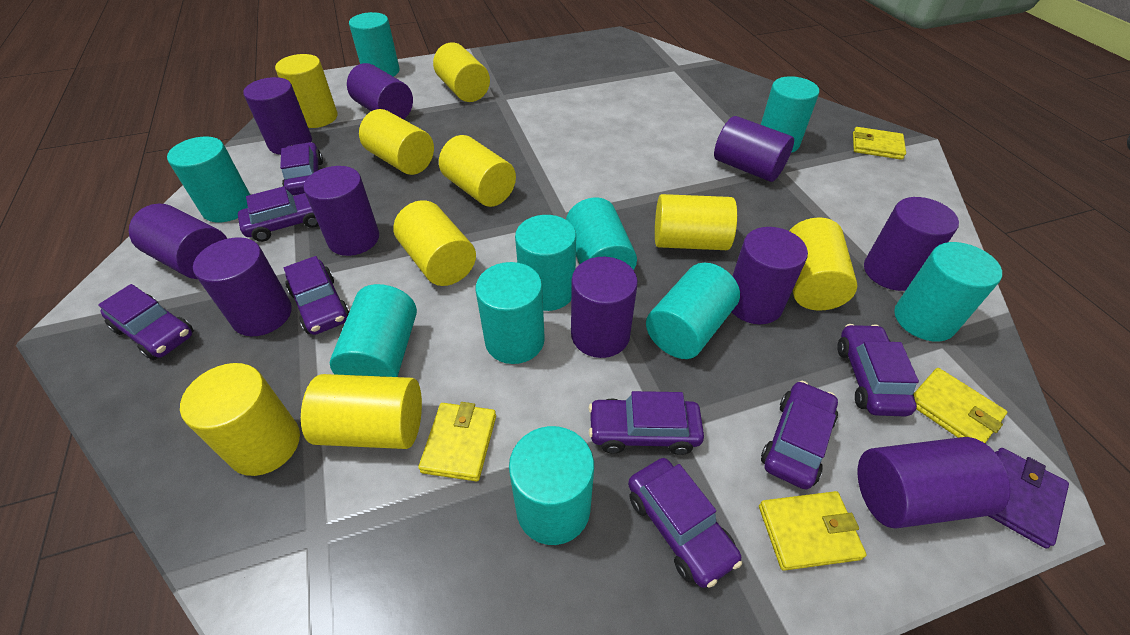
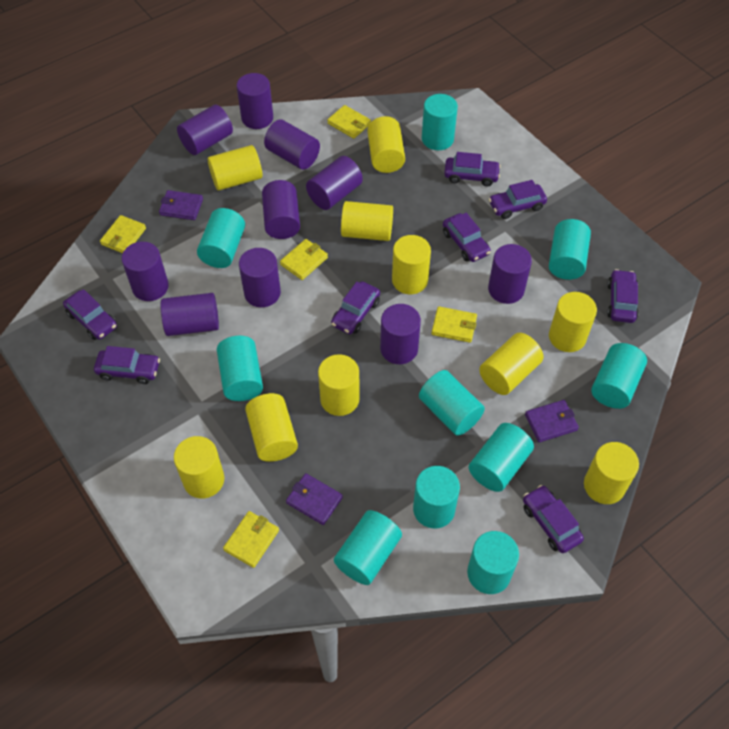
purple wallet: 1 -> 3
yellow cylinder: 9 -> 10
yellow wallet: 4 -> 5

